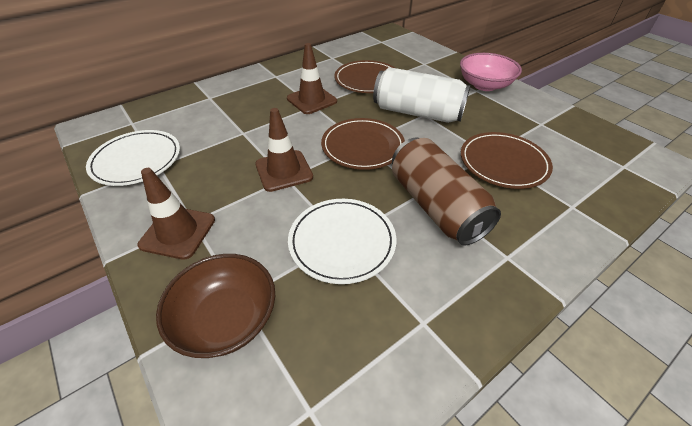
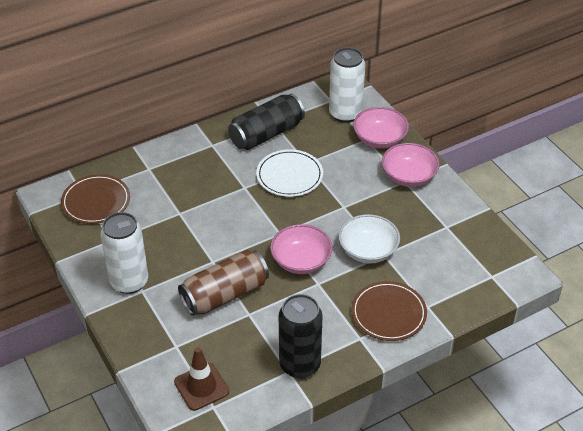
black can: 0 -> 2
brown bowl: 1 -> 0
brown plate: 3 -> 2
brown traffic cone: 3 -> 1
pink bowl: 1 -> 3
white bowl: 0 -> 1
white can: 1 -> 2
white plate: 2 -> 1

